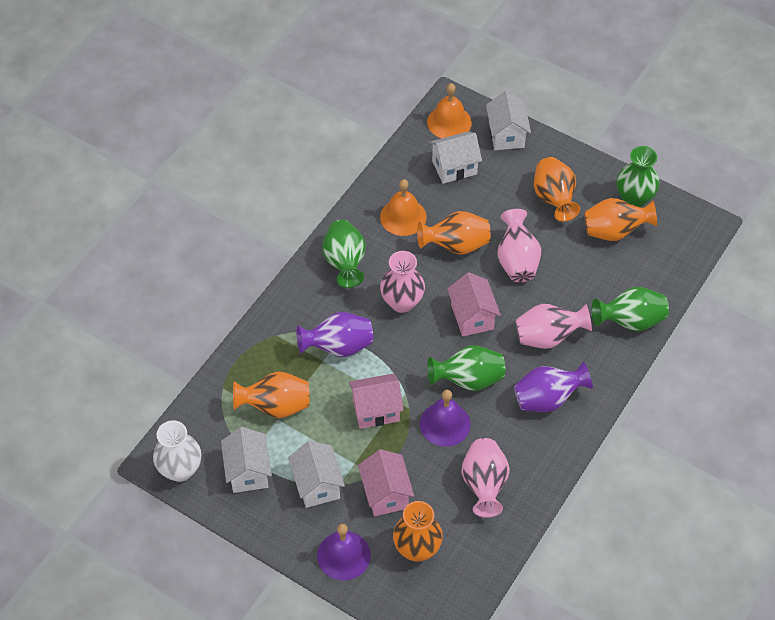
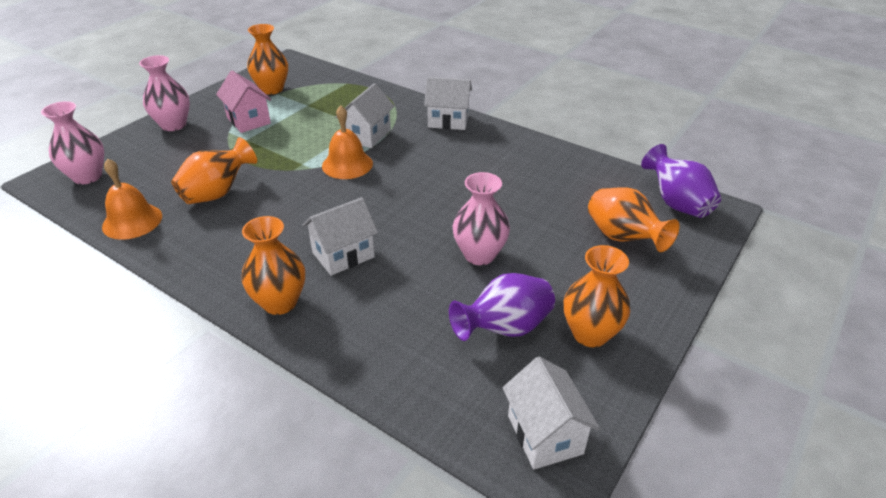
green vase: 4 -> 0
pink house: 3 -> 1
pink vase: 4 -> 3
purple bell: 2 -> 0
white vase: 1 -> 0

